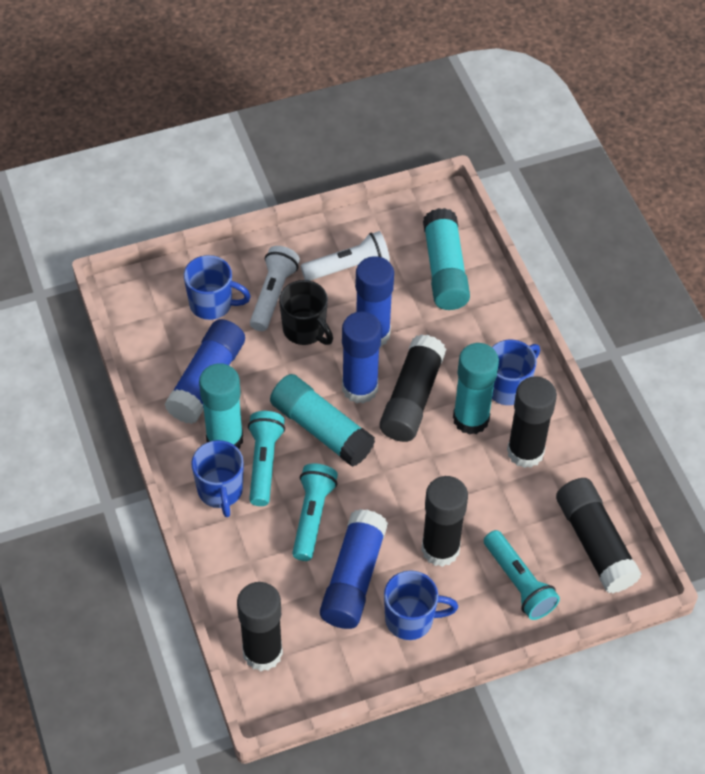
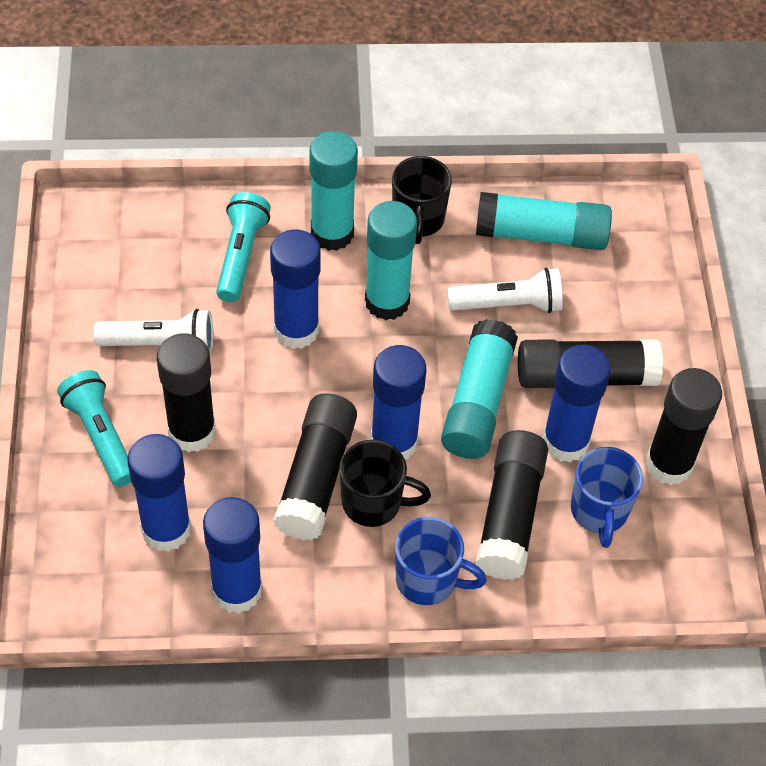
black mug: 1 -> 2
blue glue stick: 4 -> 5
blue mug: 4 -> 2
turquoise flashlight: 3 -> 2

